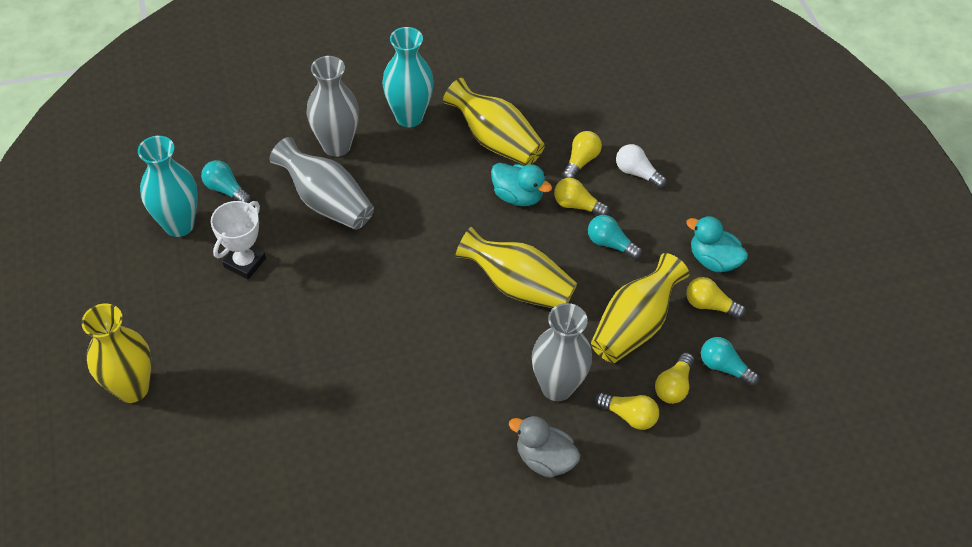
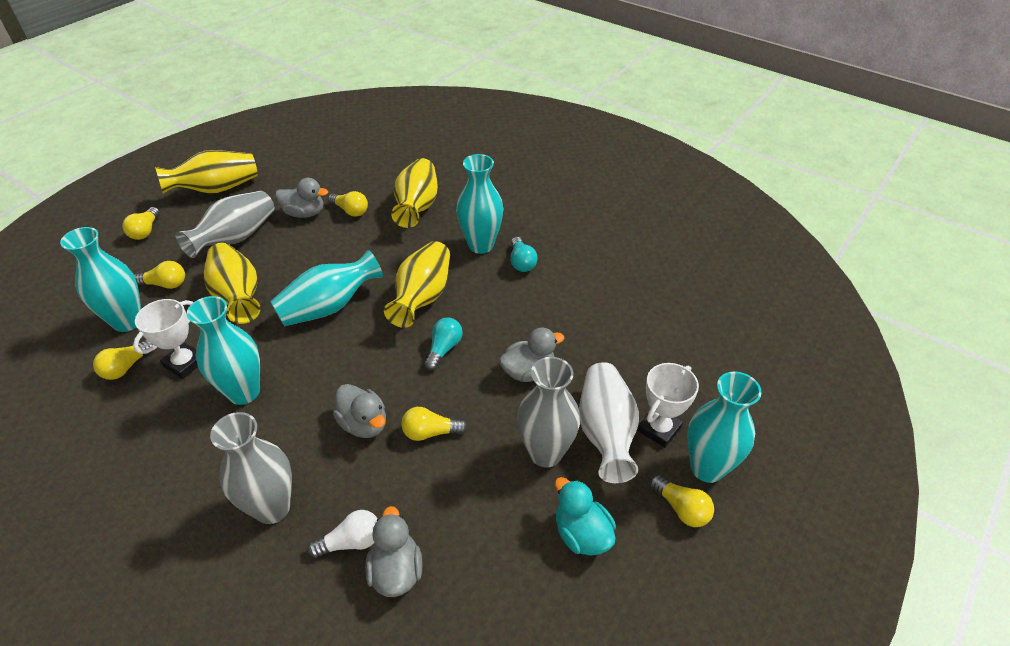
grey duck: 1 -> 4
turquoise duck: 2 -> 1
turquoise light bulb: 3 -> 2
turquoise vase: 2 -> 5
white trophy: 1 -> 2
white vase: 0 -> 1
yellow light bulb: 5 -> 6

